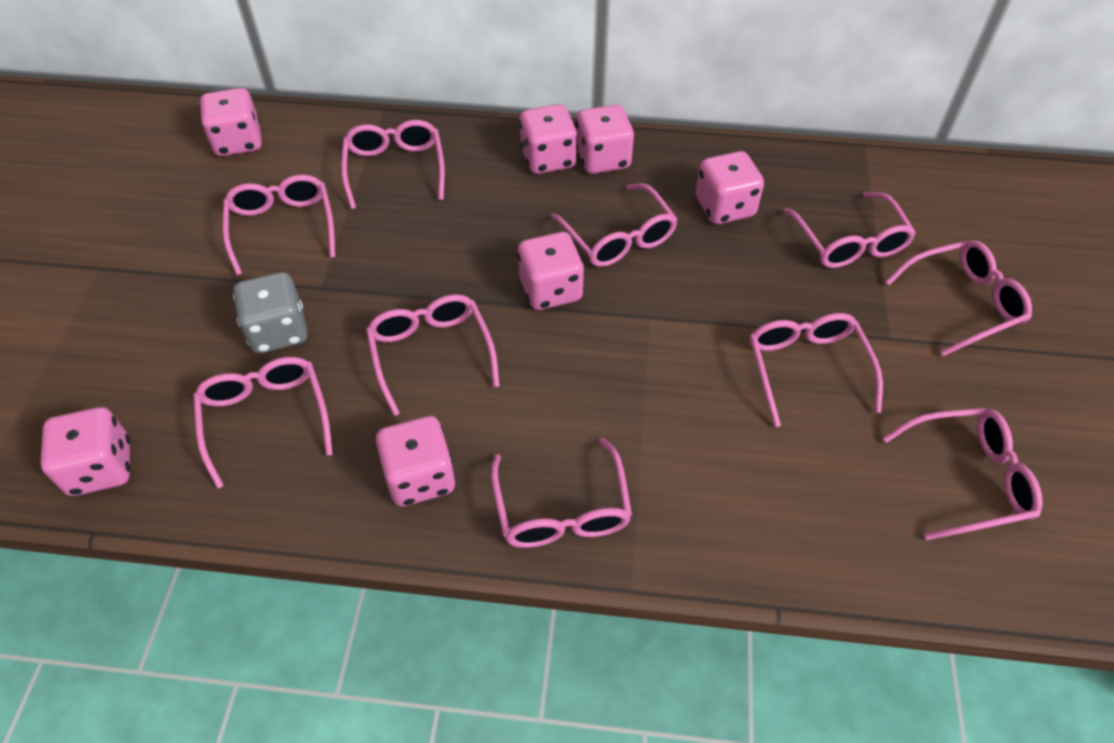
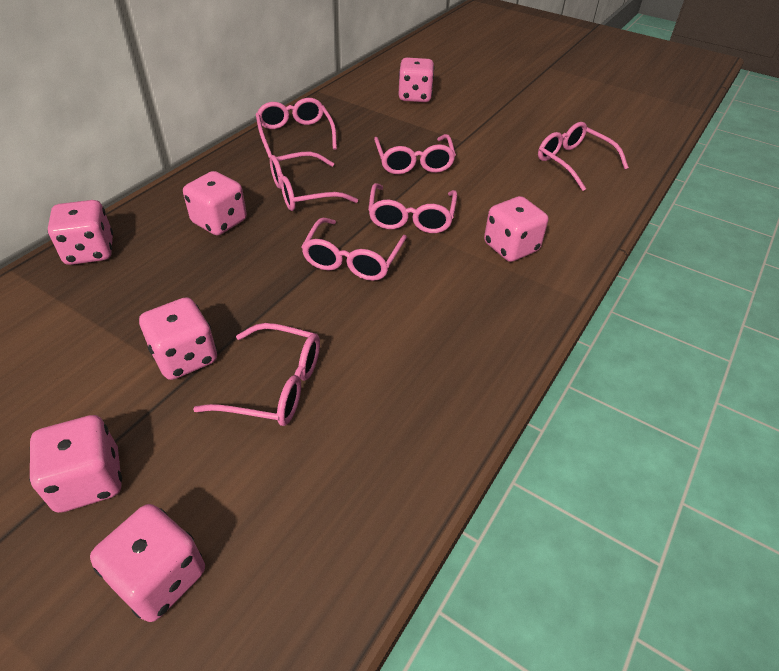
grey dice: 1 -> 0
pink glasses: 10 -> 7

